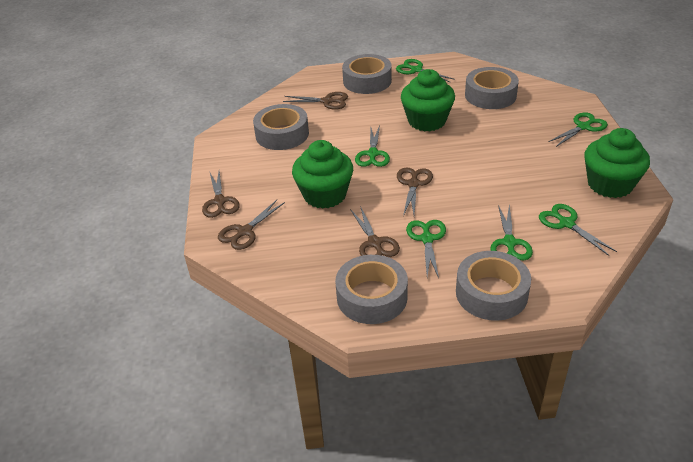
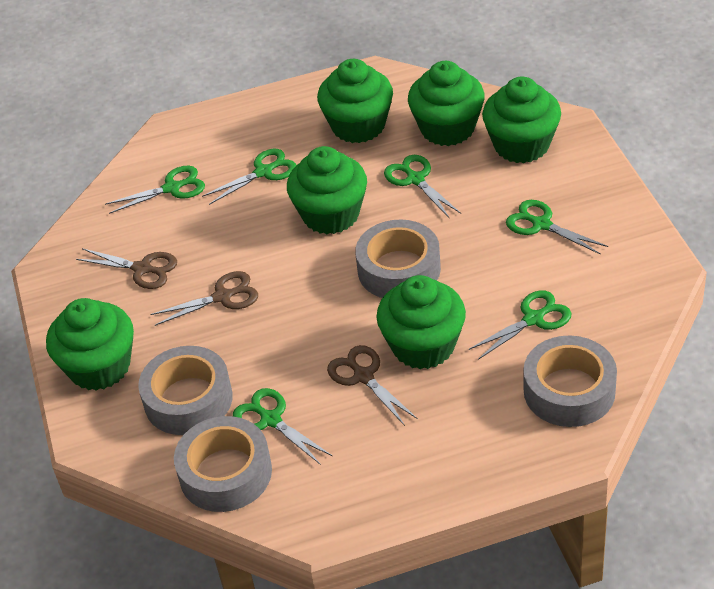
brown scissors: 5 -> 3
green cupcake: 3 -> 6
grey tape: 5 -> 4

